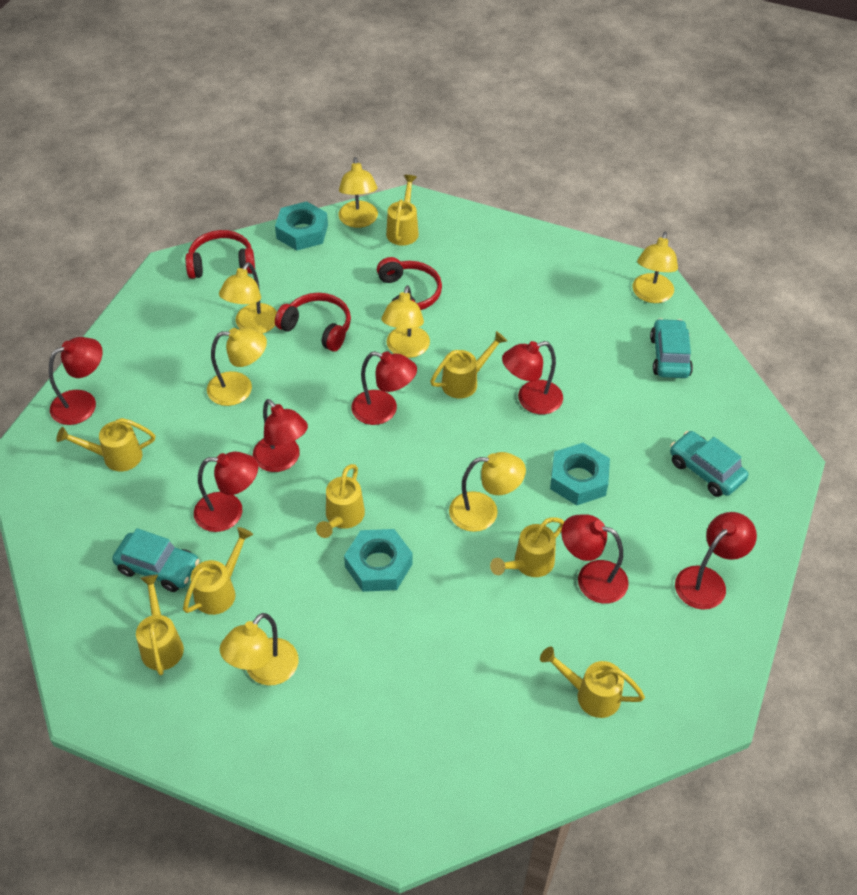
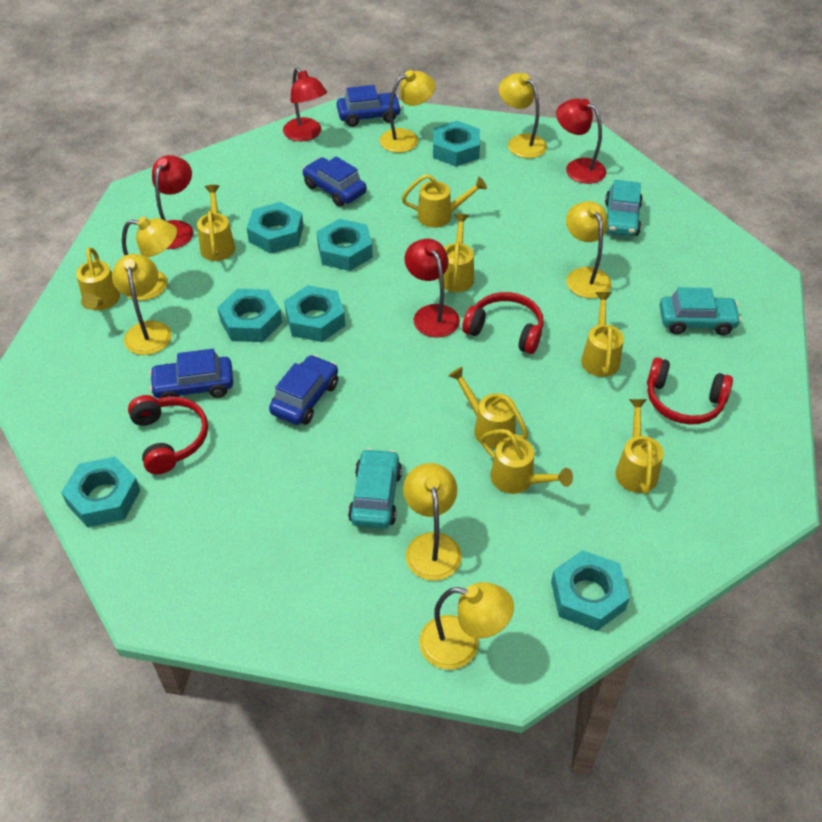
blue car: 0 -> 4
red lamp: 7 -> 4
turquoise nut: 3 -> 7

